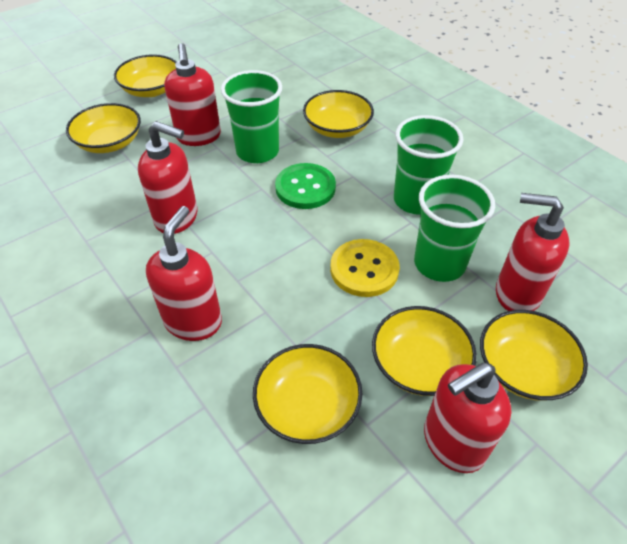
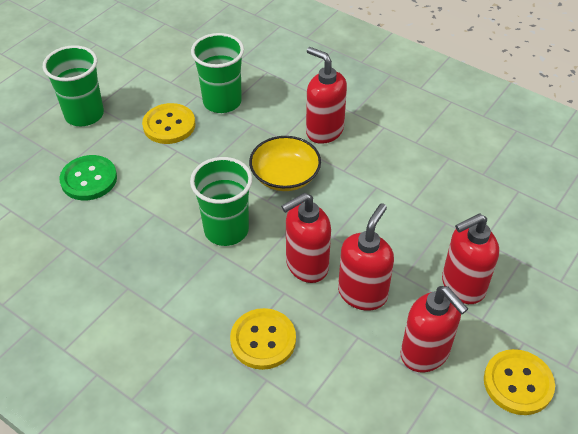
yellow bowl: 6 -> 1
yellow button: 1 -> 3

